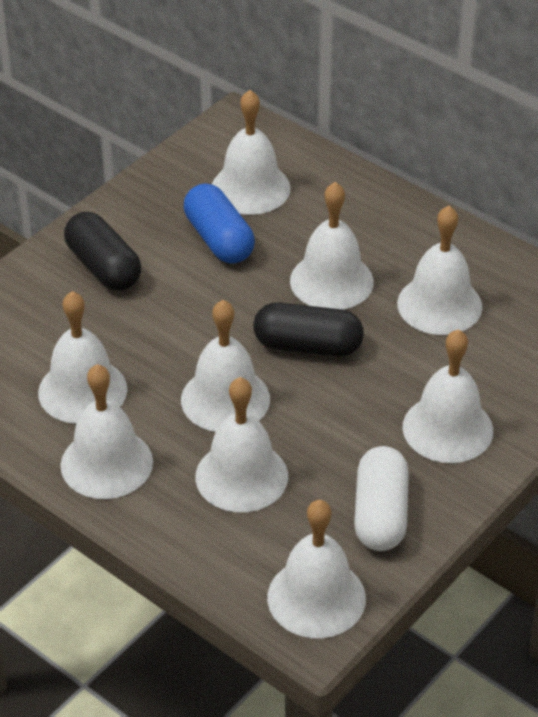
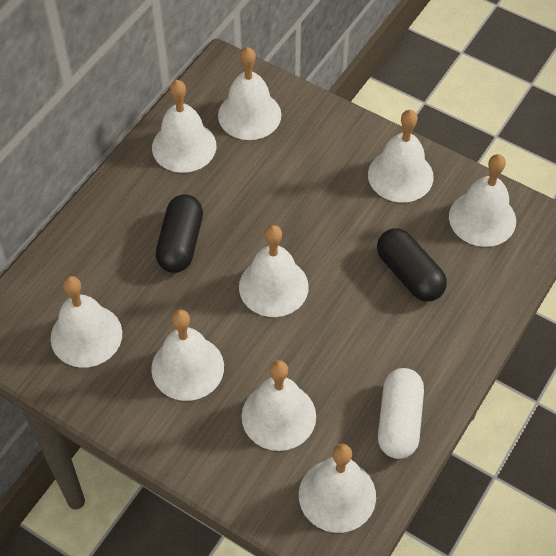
blue capsule: 1 -> 0

